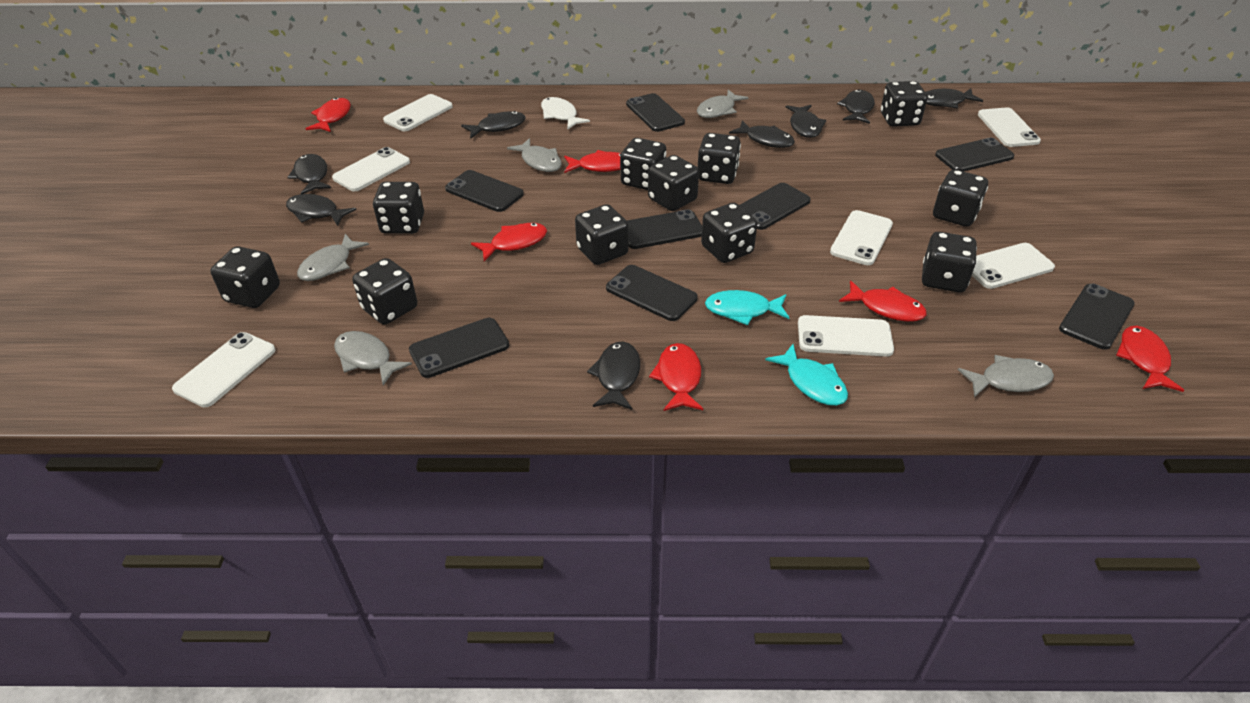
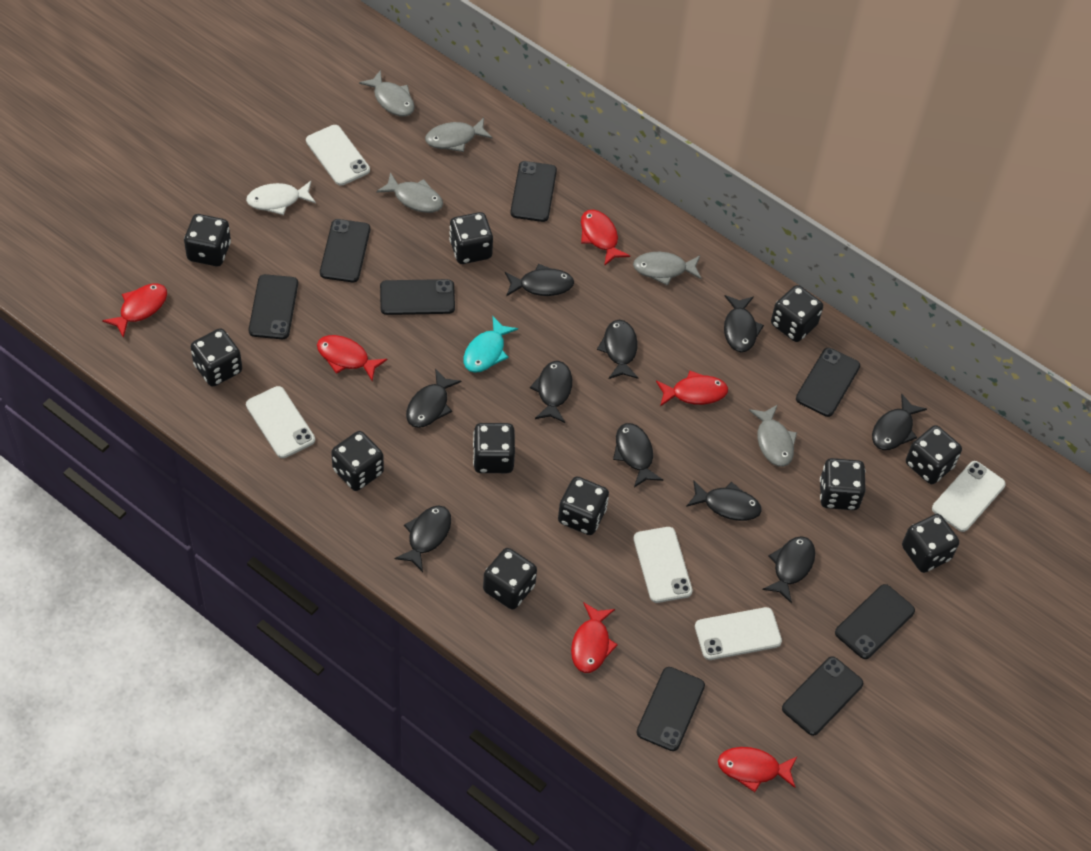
black fish: 8 -> 10
turquoise fish: 2 -> 1
white phone: 7 -> 5

